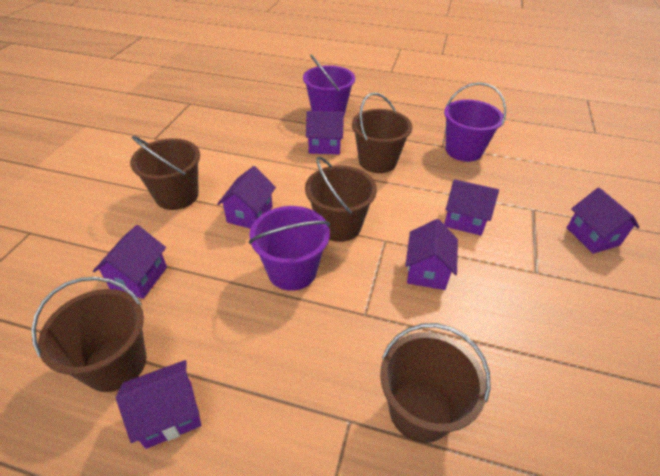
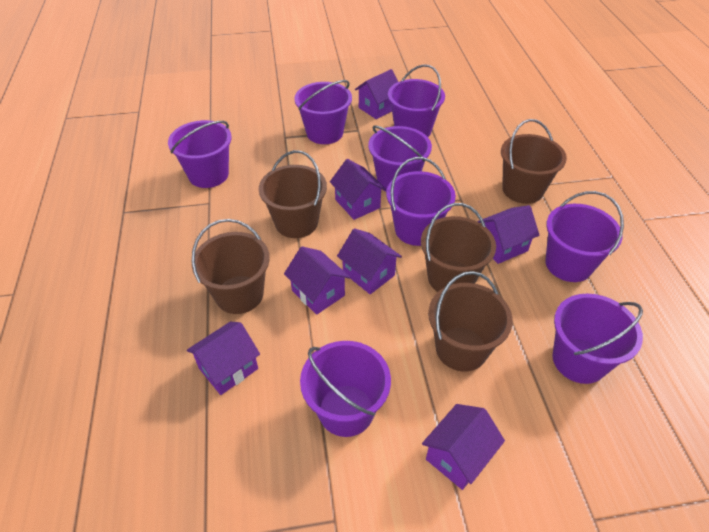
purple bucket: 3 -> 8

